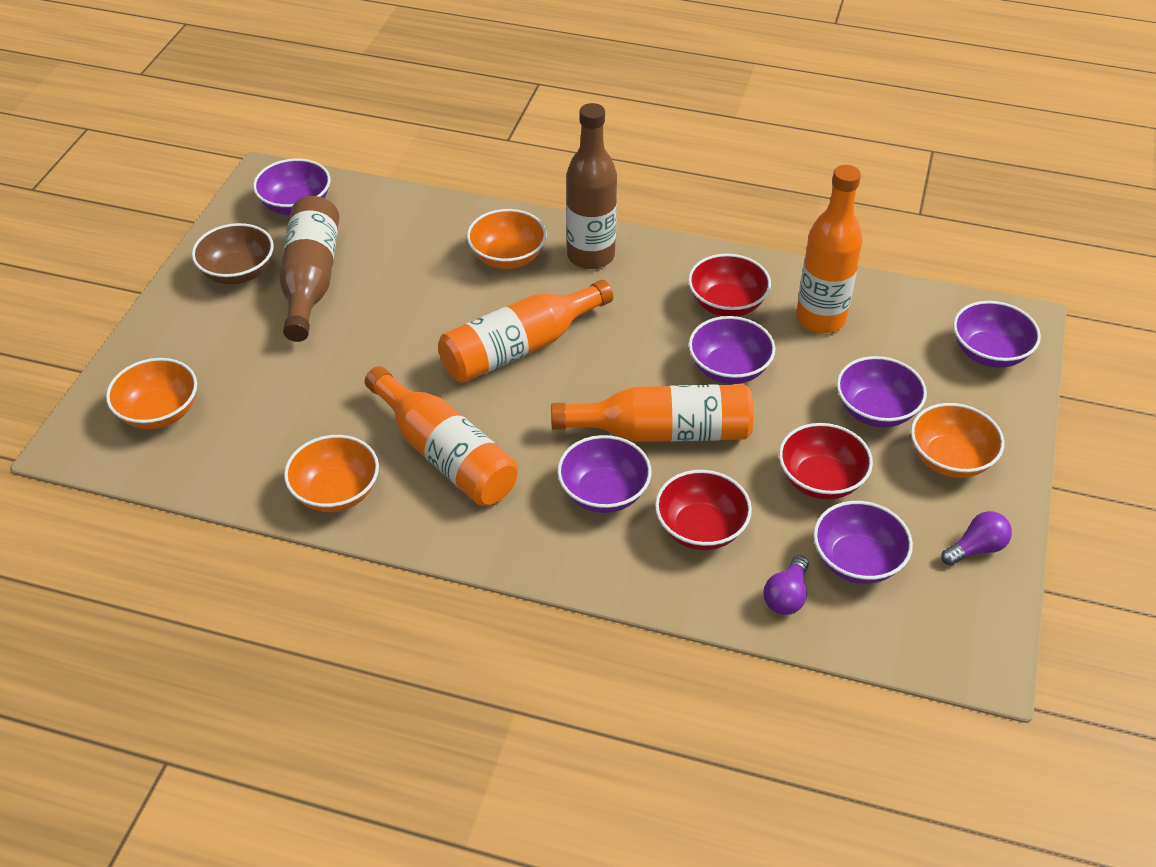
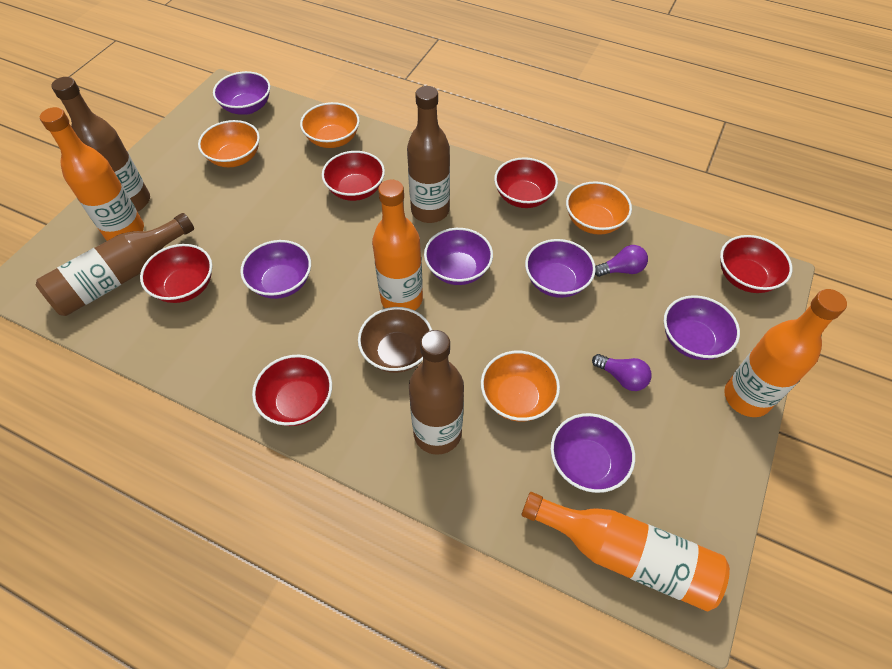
brown bottle: 2 -> 4
red bowl: 3 -> 5

